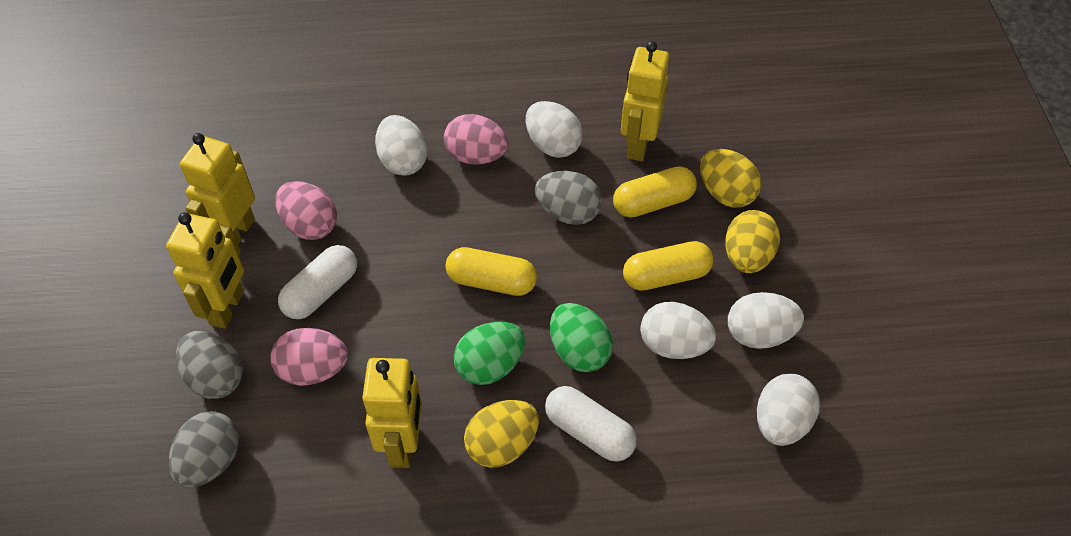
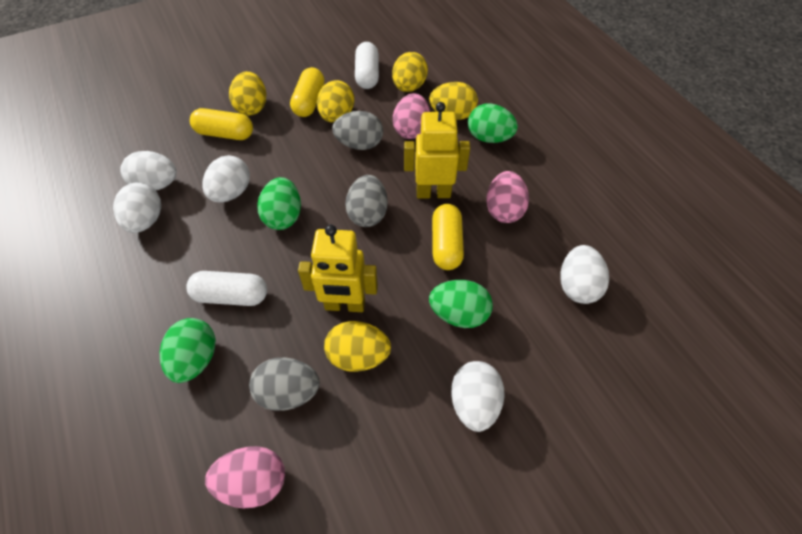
green egg: 2 -> 4
yellow egg: 3 -> 5
yellow robot: 4 -> 2

